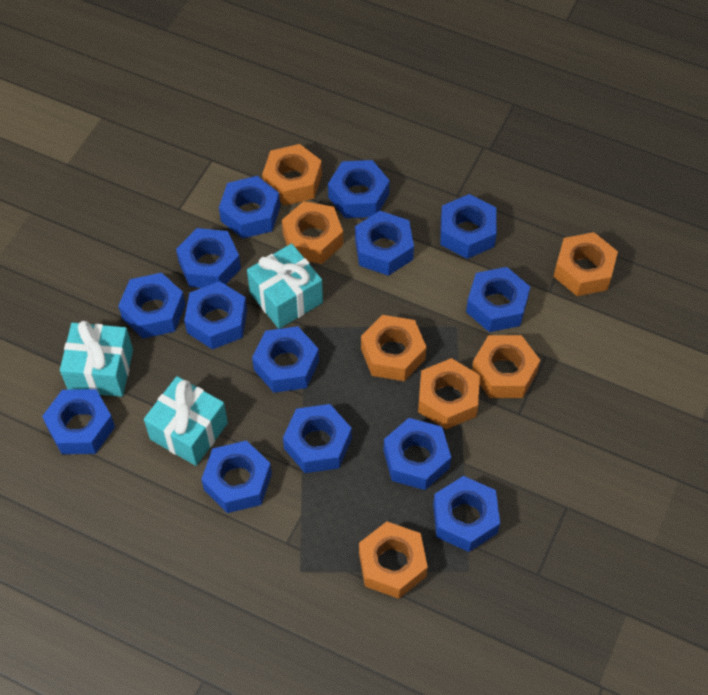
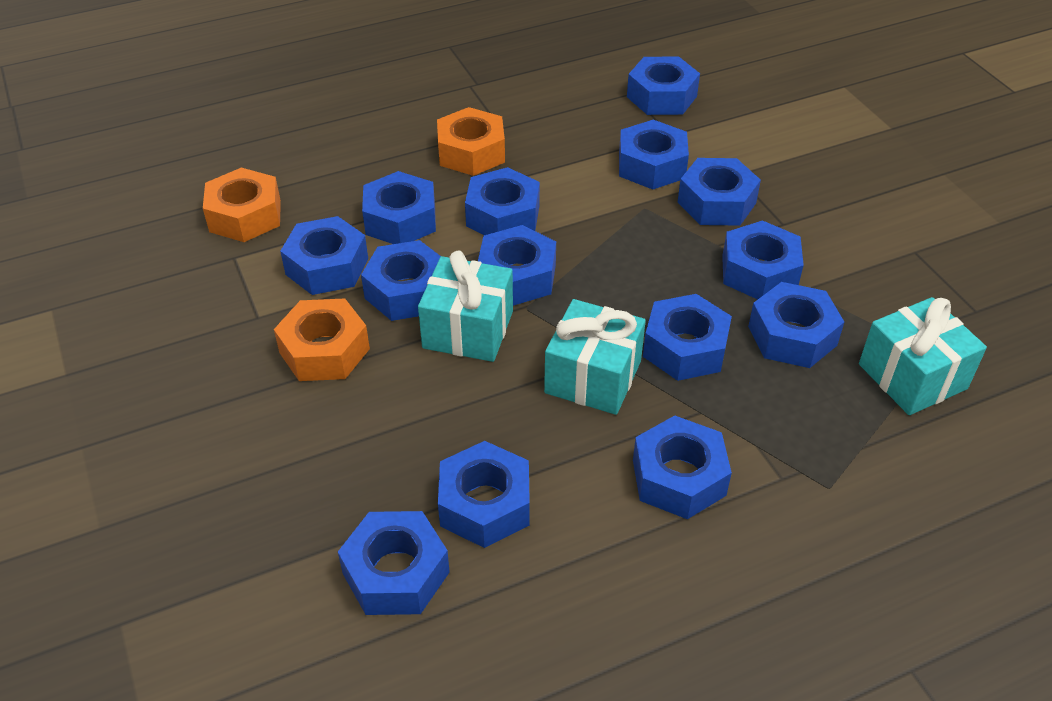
orange nut: 7 -> 3

